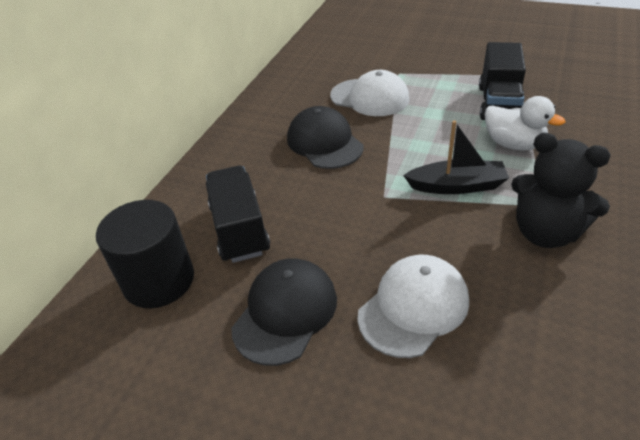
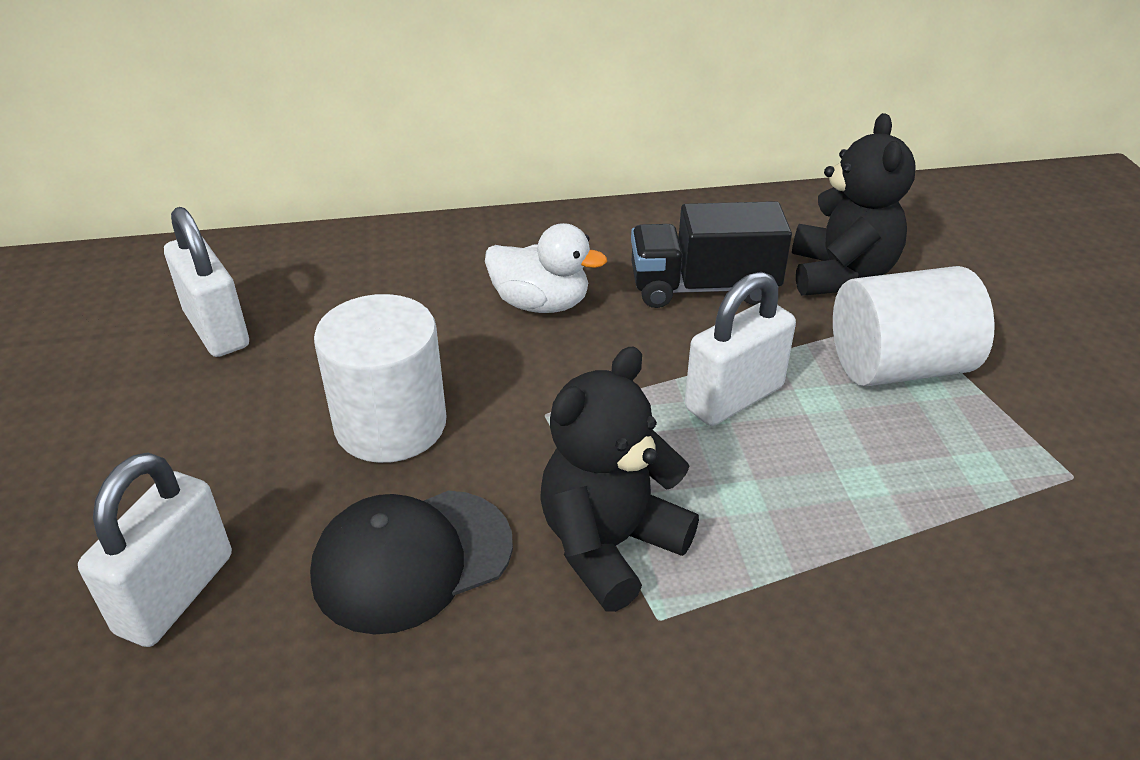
black boat: 1 -> 0
black cap: 2 -> 1
black cylinder: 1 -> 0
black teddy bear: 1 -> 2
black truck: 2 -> 1
white cap: 2 -> 0
white cylinder: 0 -> 2
white padlock: 0 -> 3

